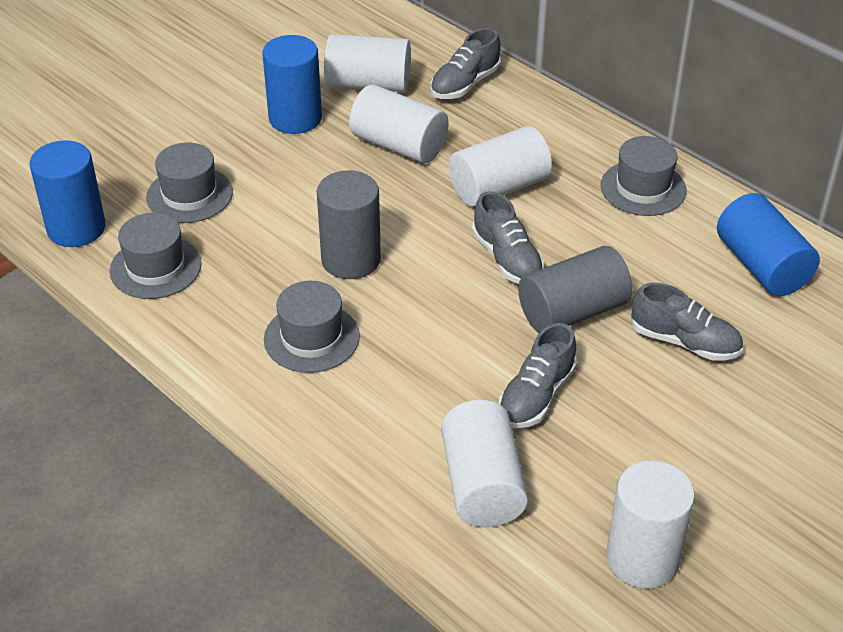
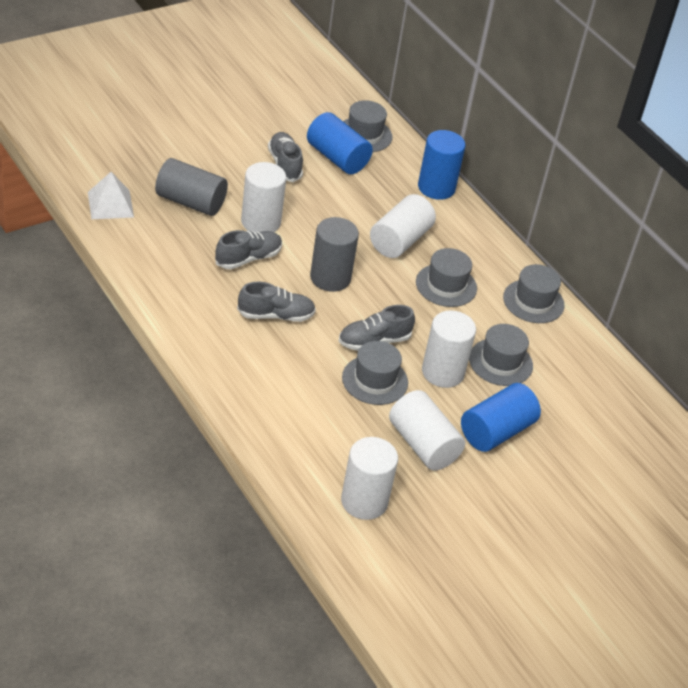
grey hat: 4 -> 5
white pyramid: 0 -> 1

